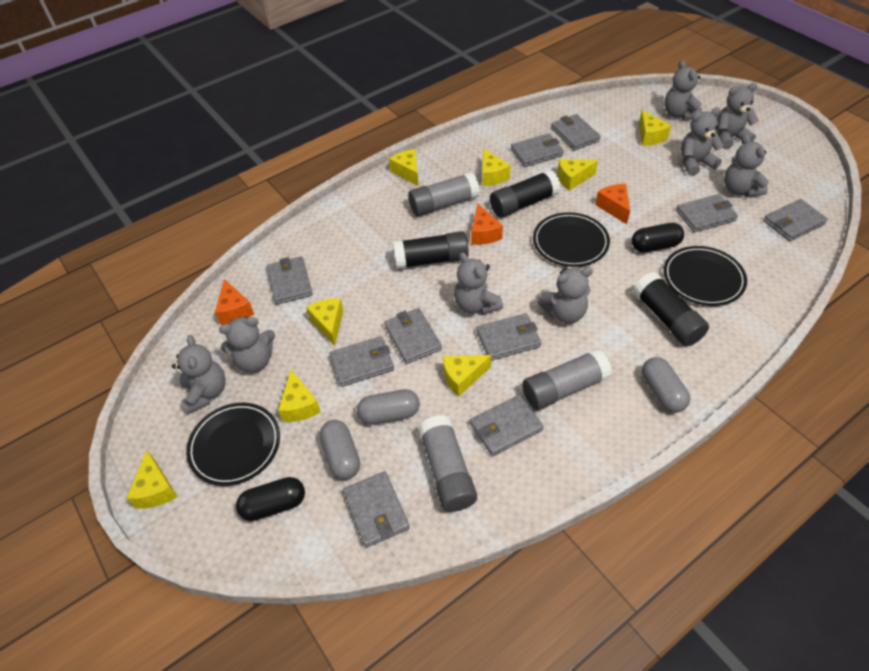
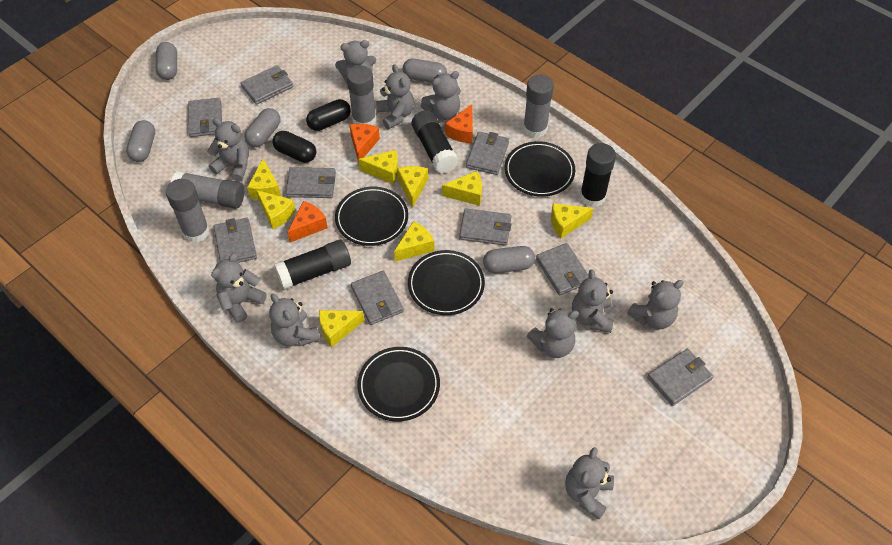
black plate: 3 -> 4
grey capsule: 3 -> 5
grey glue stick: 3 -> 4
grey teddy bear: 8 -> 10
grey wallet: 10 -> 9

